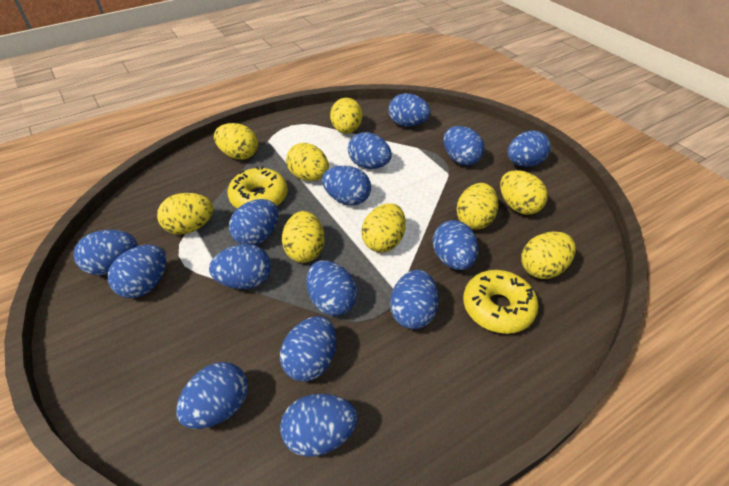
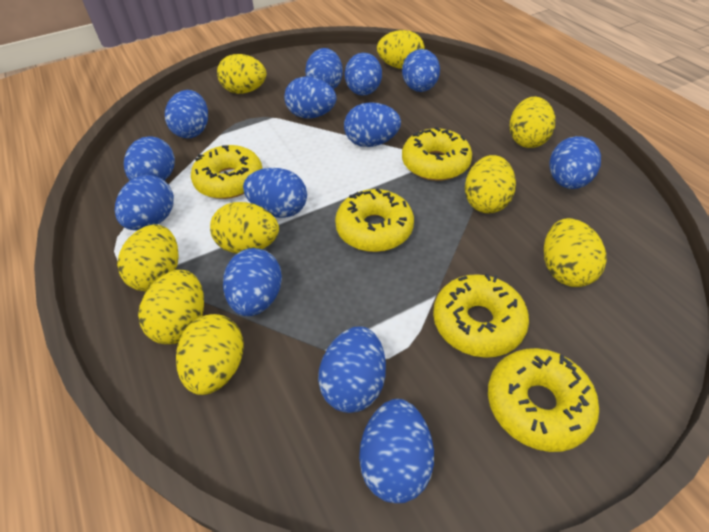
blue egg: 15 -> 13
yellow donut: 2 -> 5

